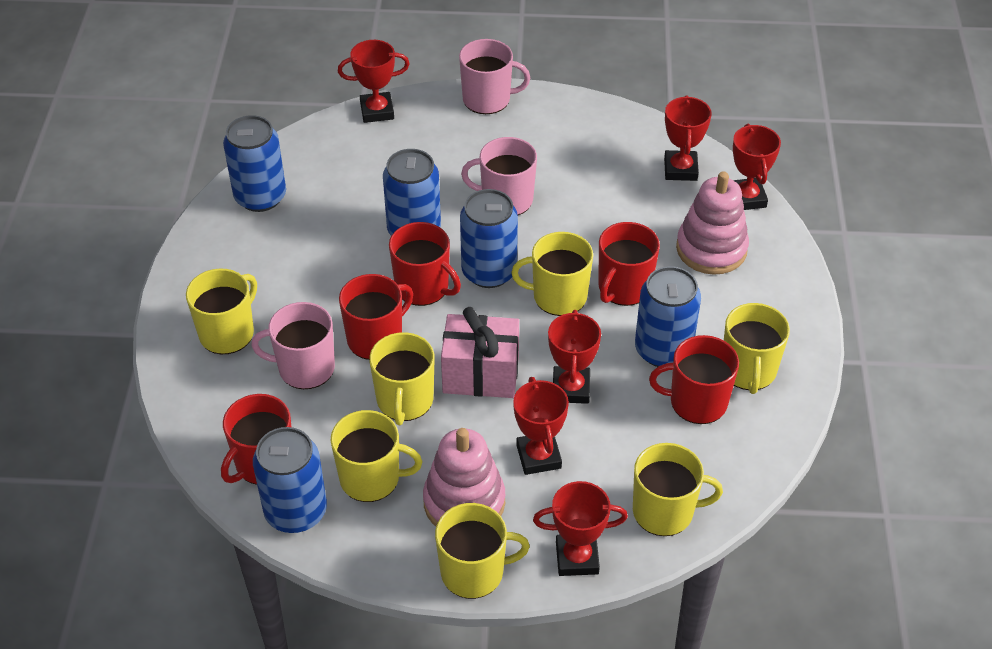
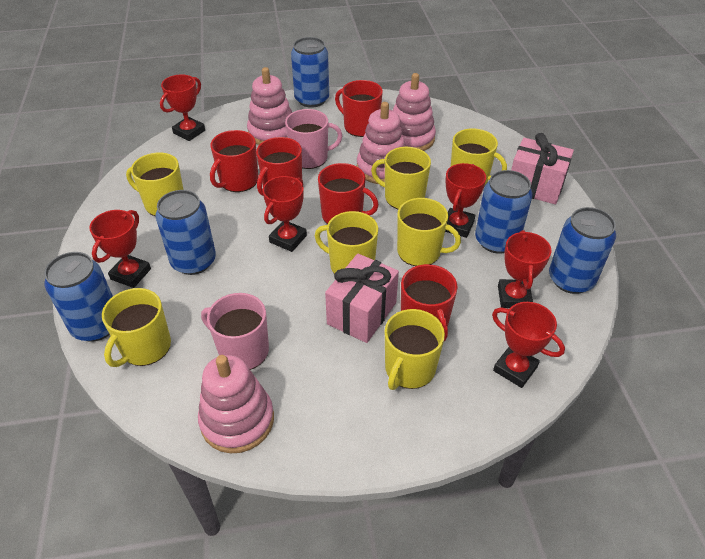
pink gift: 1 -> 2
pink mug: 3 -> 2
pink stacking toy: 2 -> 4

